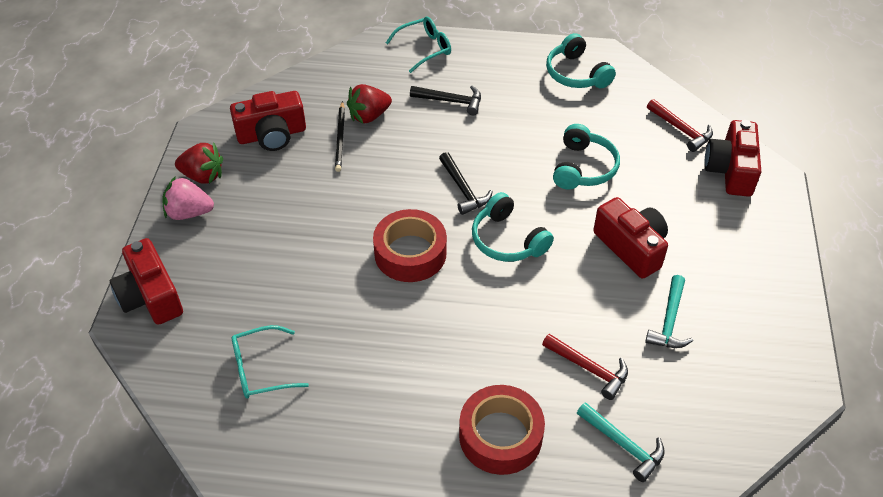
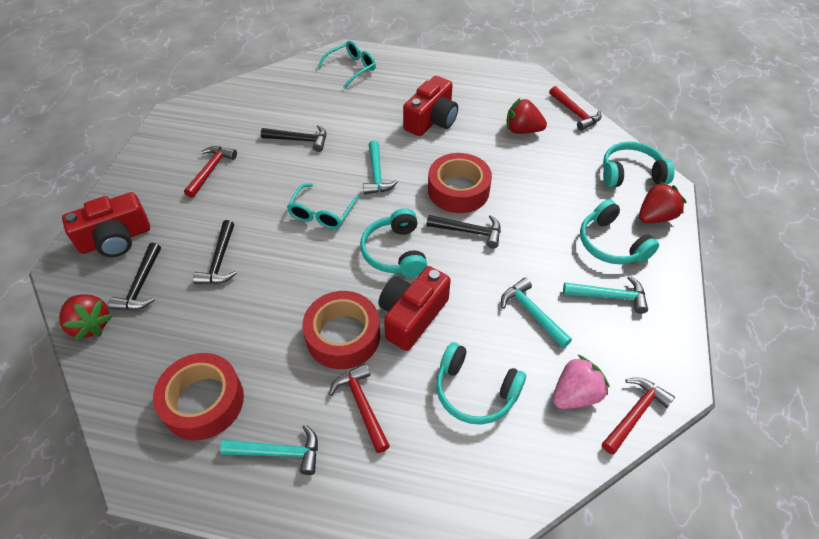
black hammer: 2 -> 4
black pencil: 1 -> 0
red camera: 4 -> 3
red hammer: 2 -> 4
red strawberry: 2 -> 3
red tape: 2 -> 3
turquoise hammer: 2 -> 4
turquoise headphones: 3 -> 4

